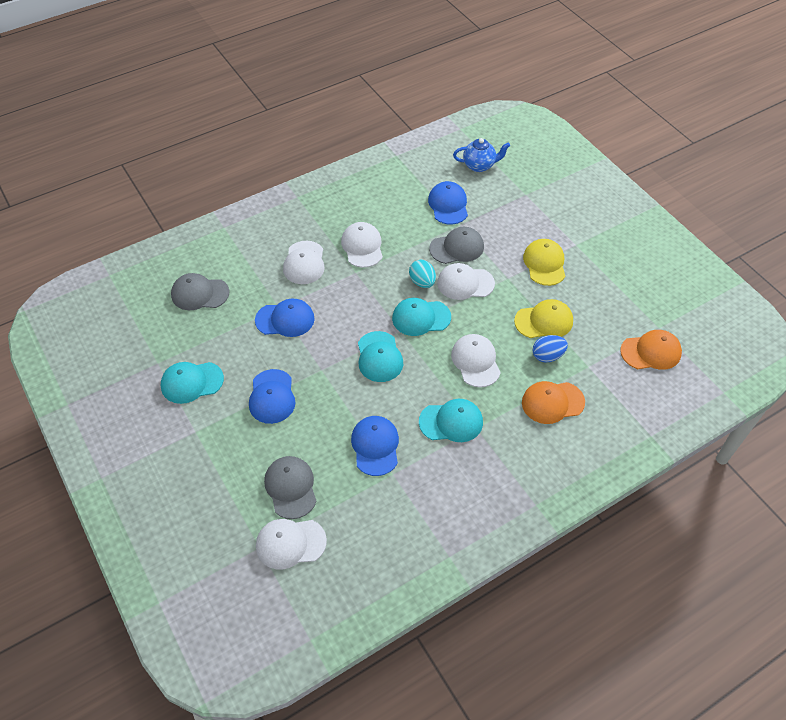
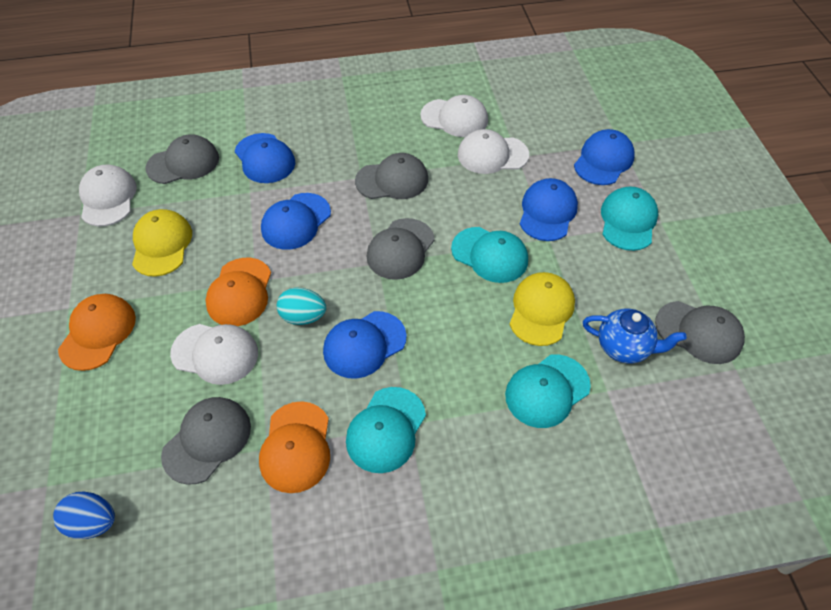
blue cap: 4 -> 5
grey cap: 3 -> 5
orange cap: 2 -> 3
white cap: 5 -> 4

